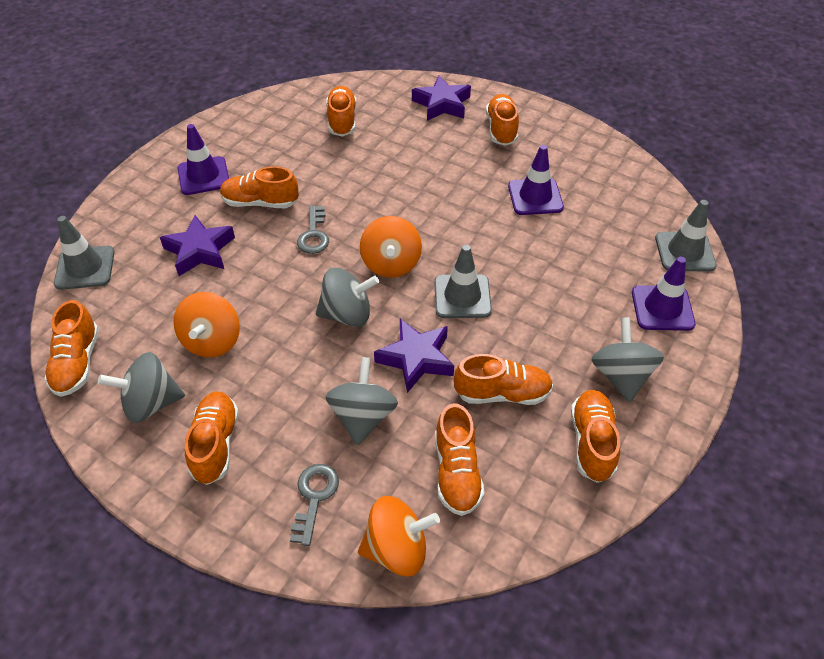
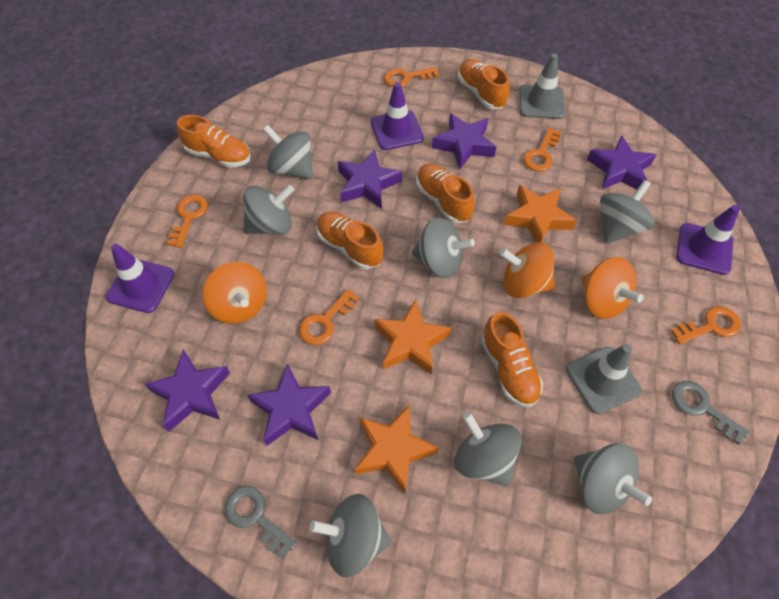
grey spinning top: 4 -> 7
grey traffic cone: 3 -> 2
orange key: 0 -> 5
orange shoe: 8 -> 5
orange star: 0 -> 3
purple star: 3 -> 5

